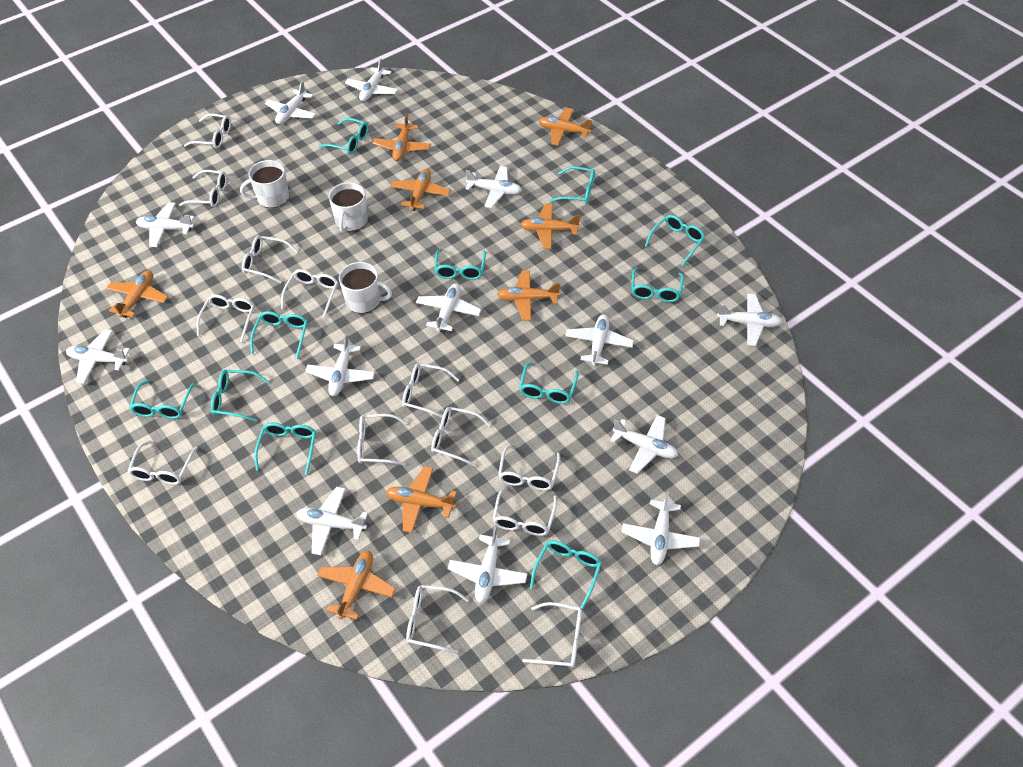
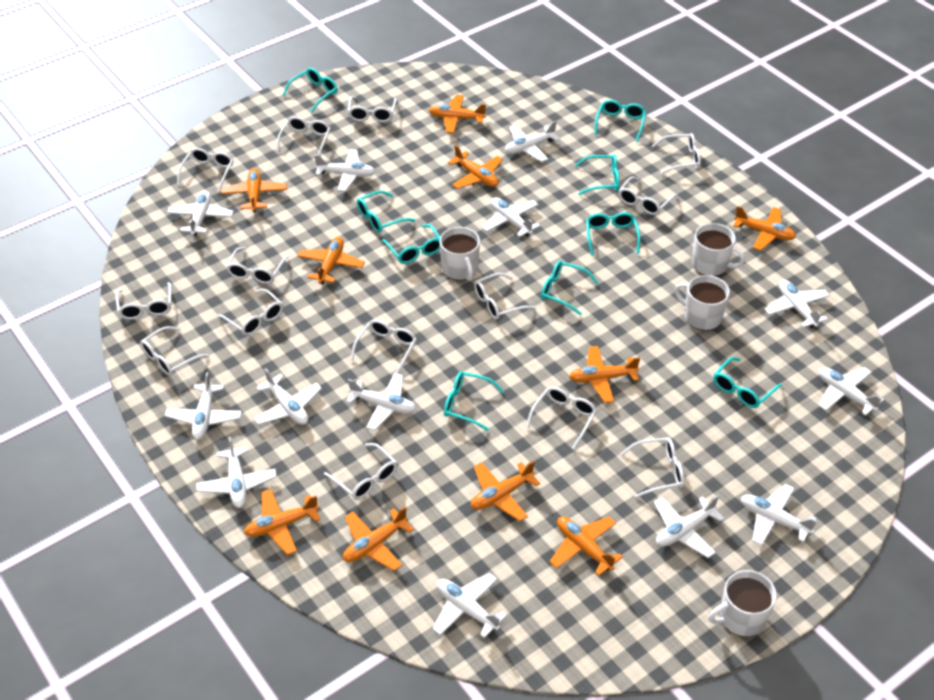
orange plane: 8 -> 10
turquoise glasses: 11 -> 9
white glasses: 13 -> 14
white mug: 3 -> 4

